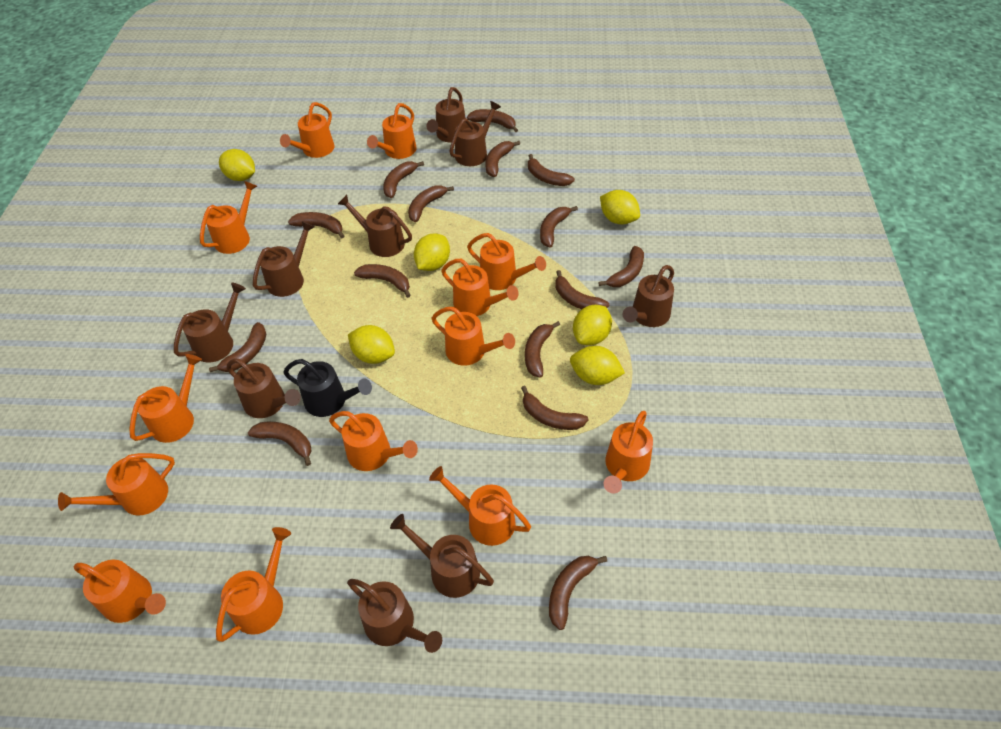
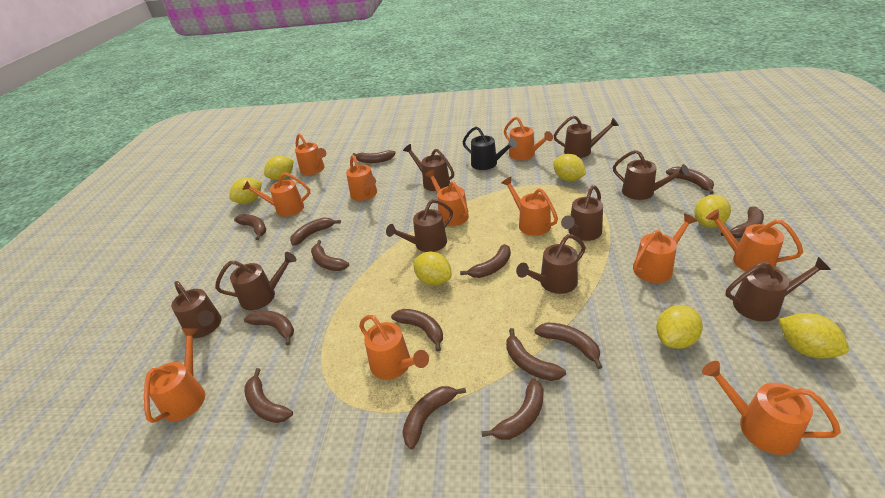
brown banana: 15 -> 14
orange watering can: 13 -> 11
yellow lemon: 6 -> 7

